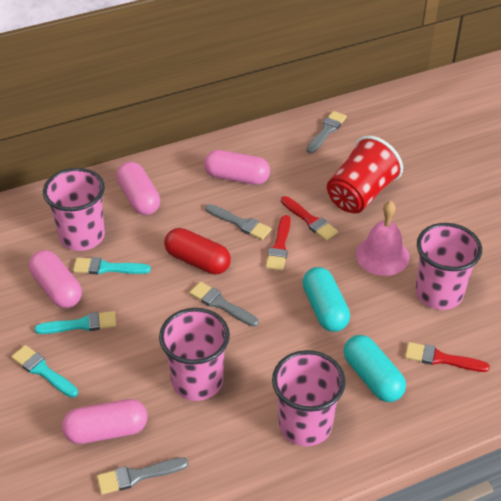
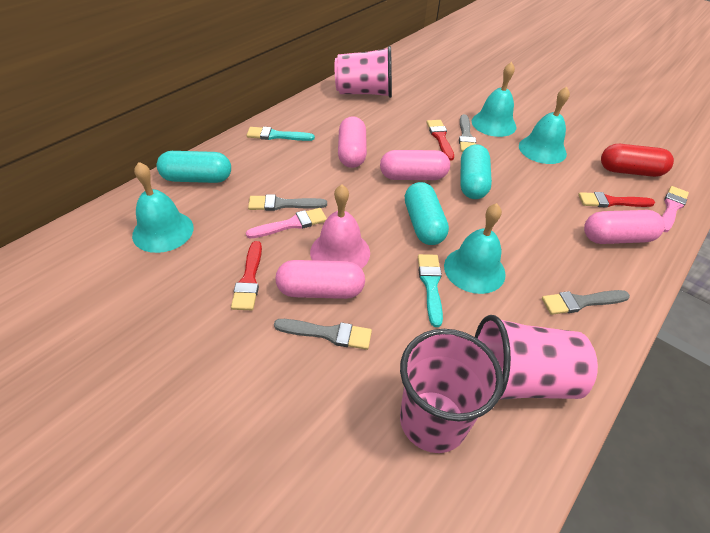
pink brush: 0 -> 2
pink cup: 4 -> 3
red cup: 1 -> 0
turquoise bell: 0 -> 4
turquoise brush: 3 -> 2
turquoise capsule: 2 -> 3

